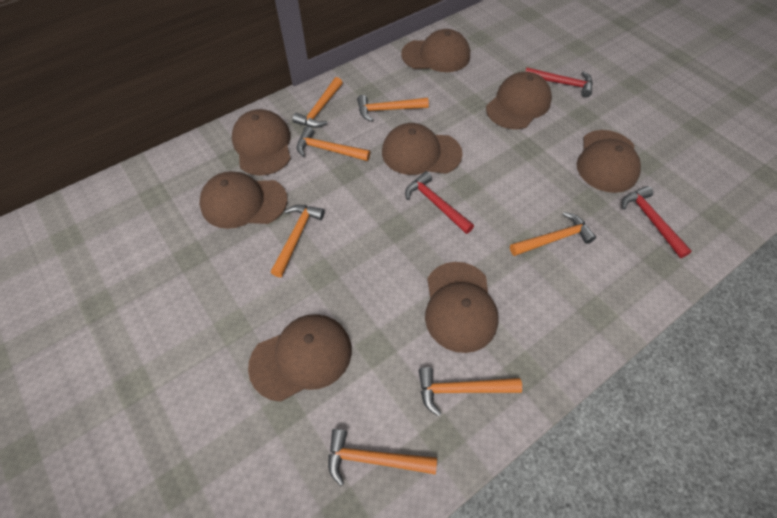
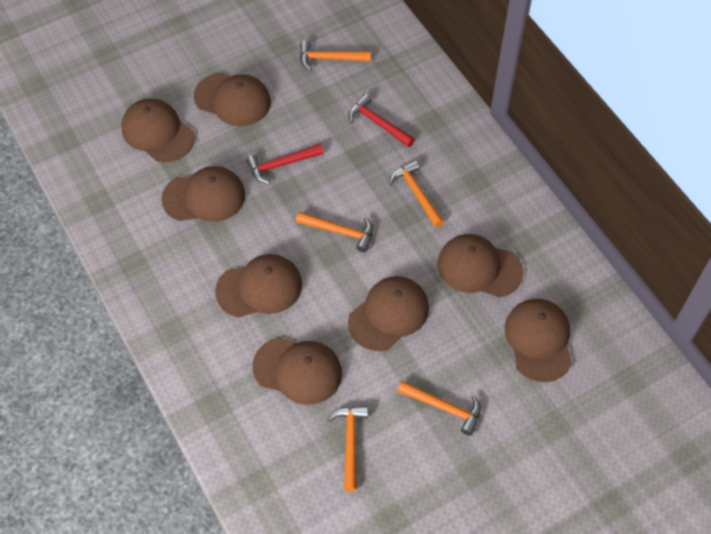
orange hammer: 7 -> 5
red hammer: 3 -> 2

